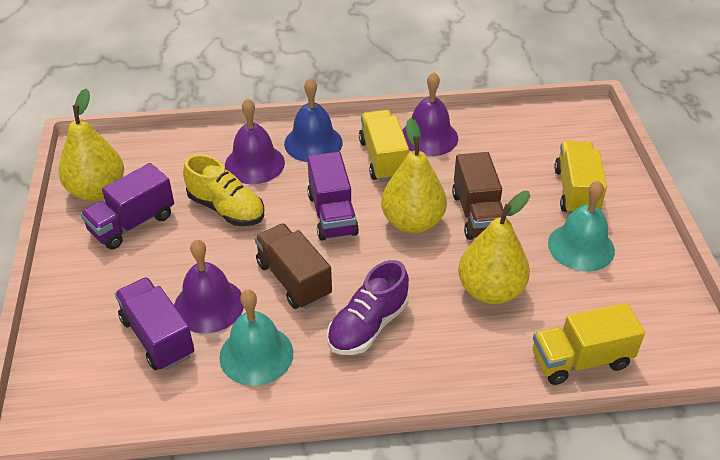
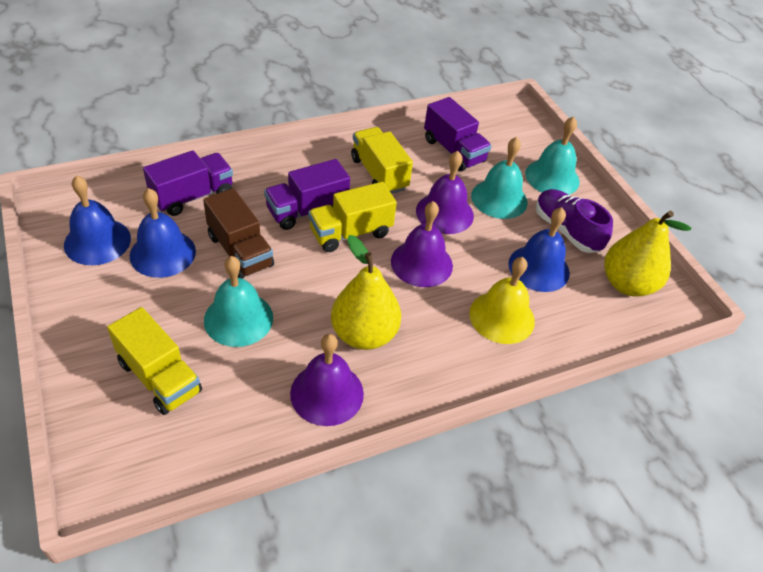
blue bell: 1 -> 3
brown truck: 2 -> 1
turquoise bell: 2 -> 3
yellow bell: 0 -> 1
yellow pear: 3 -> 2
yellow shoe: 1 -> 0

